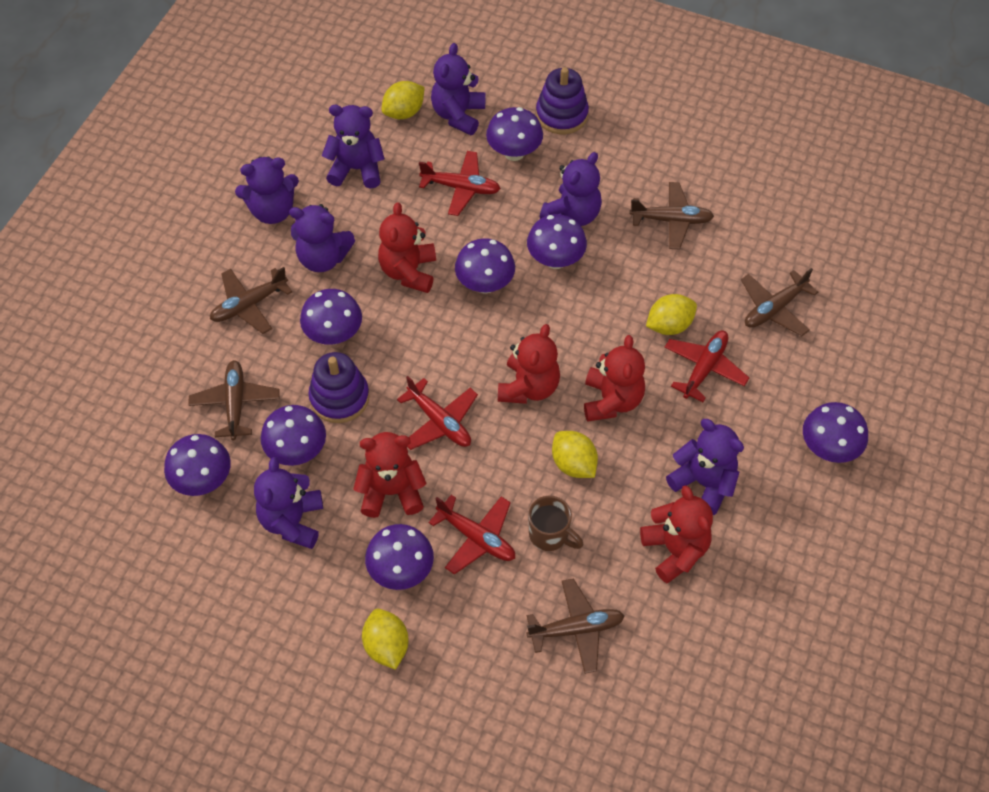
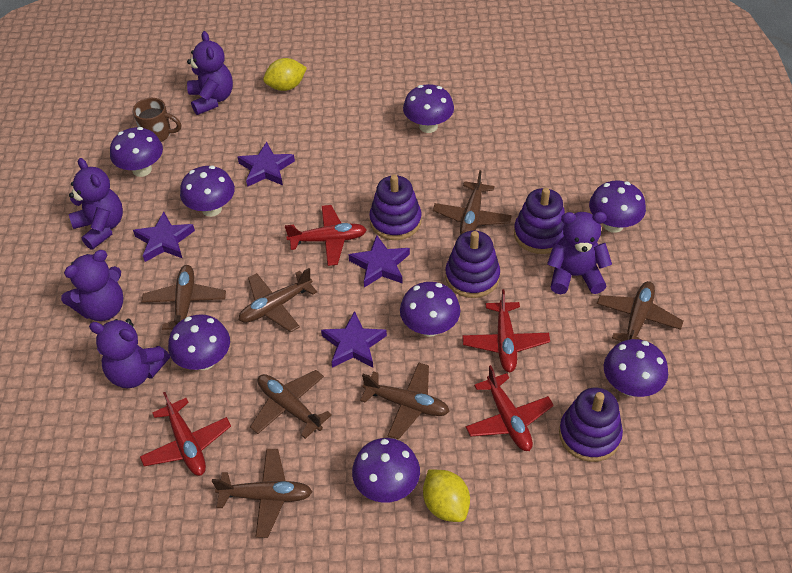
brown plane: 5 -> 7
purple stacking toy: 2 -> 4
purple star: 0 -> 4
purple teddy bear: 7 -> 5
red teddy bear: 5 -> 0
yellow lemon: 4 -> 2

